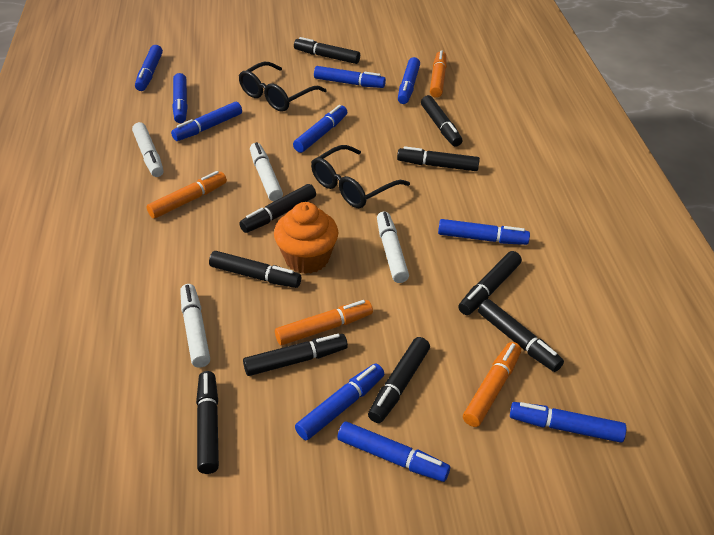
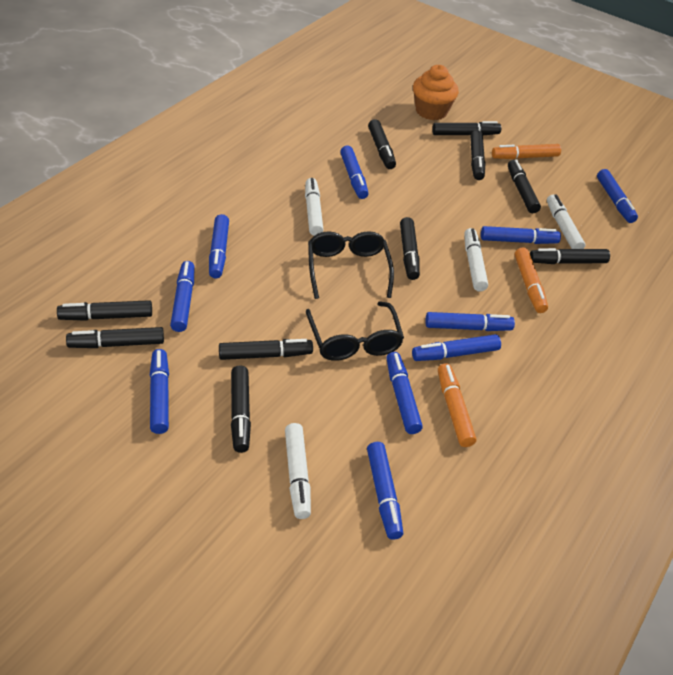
orange marker: 4 -> 3

